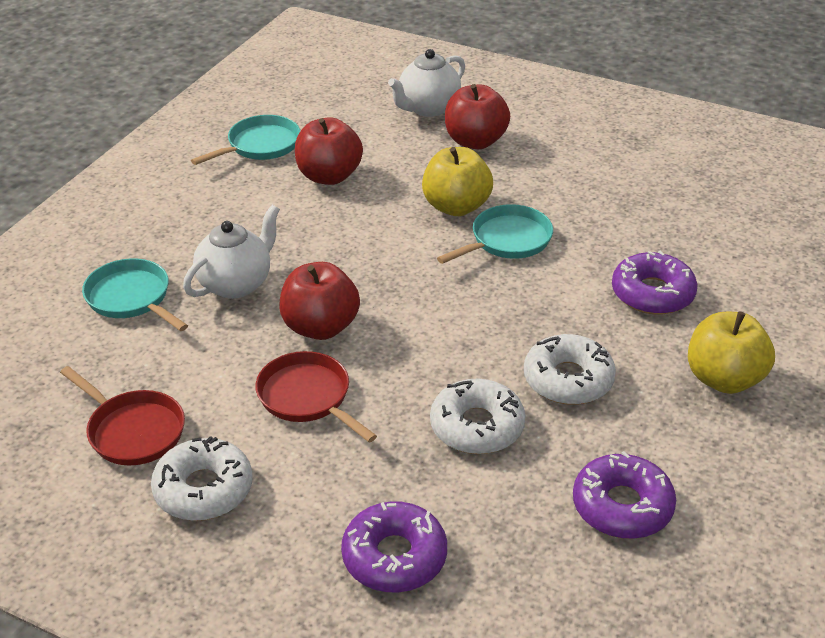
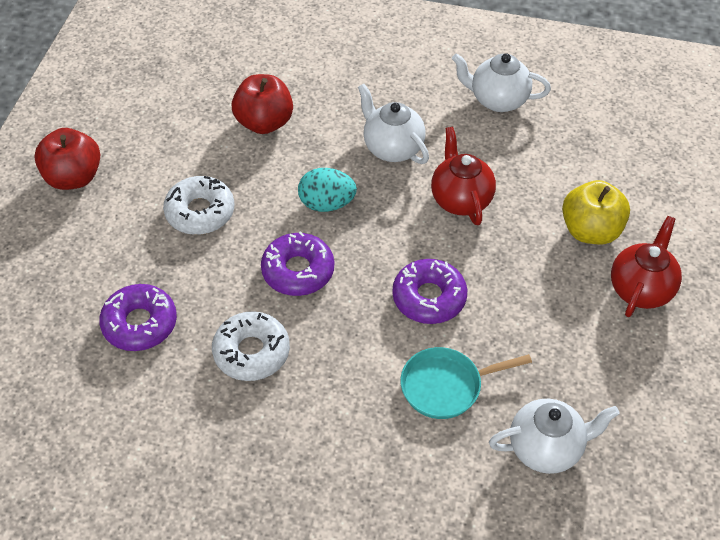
red apple: 3 -> 2
red pan: 2 -> 0
red teapot: 0 -> 2
turquoise egg: 0 -> 1
turquoise pan: 3 -> 1
white donut: 3 -> 2
white teapot: 2 -> 3
yellow apple: 2 -> 1

